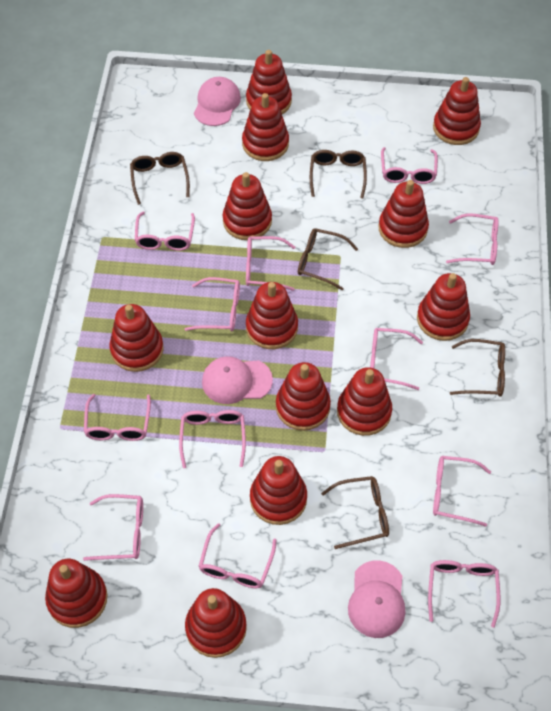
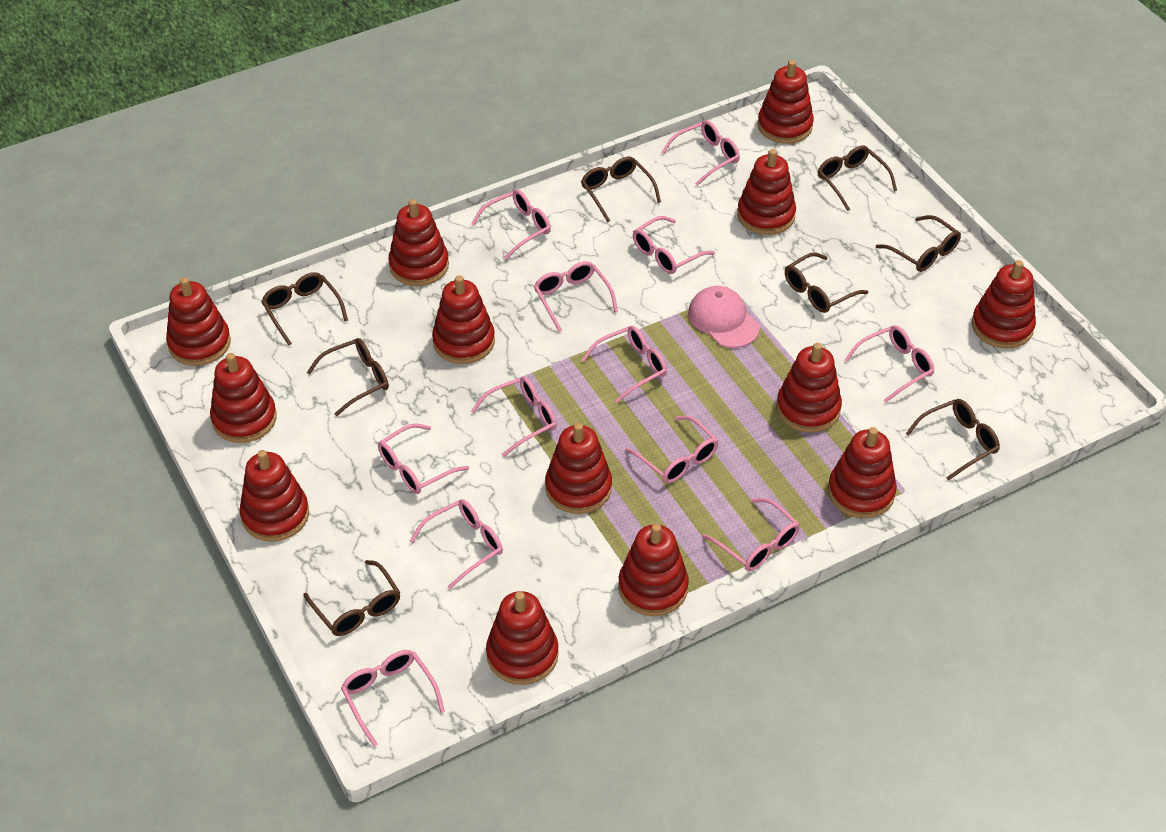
brown glasses: 5 -> 8
pink cap: 3 -> 1

